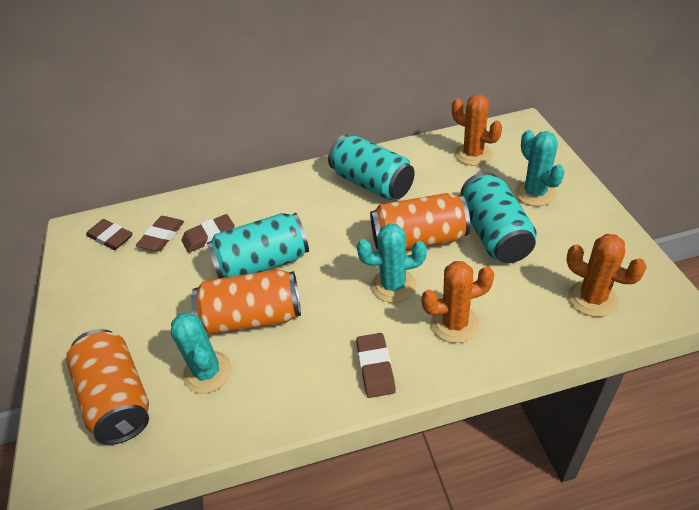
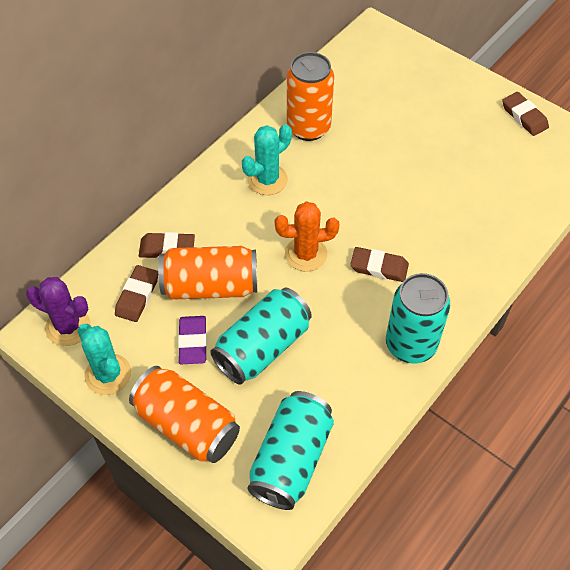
orange cactus: 3 -> 1
purple cactus: 0 -> 1
purple eraser: 0 -> 1
turquoise cactus: 3 -> 2

